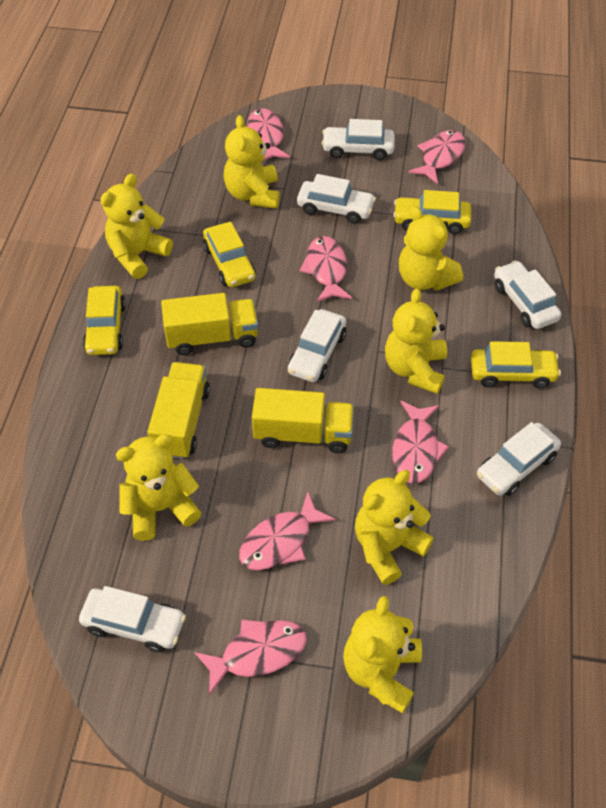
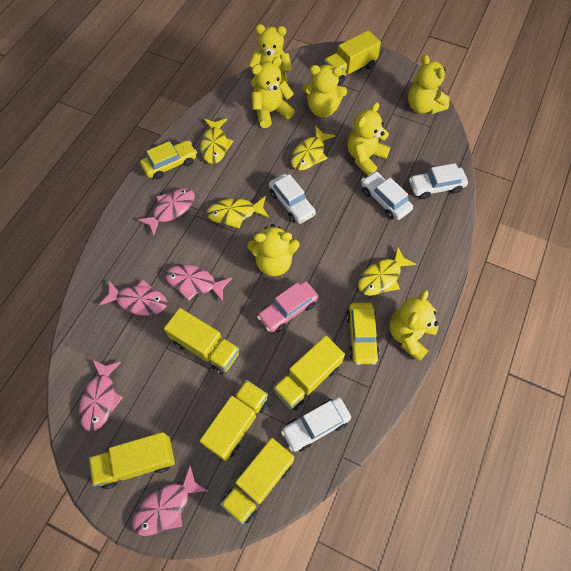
pink car: 0 -> 1
pink fish: 6 -> 5
white car: 6 -> 4
yellow car: 4 -> 2
yellow fish: 0 -> 4
yellow truck: 3 -> 6

